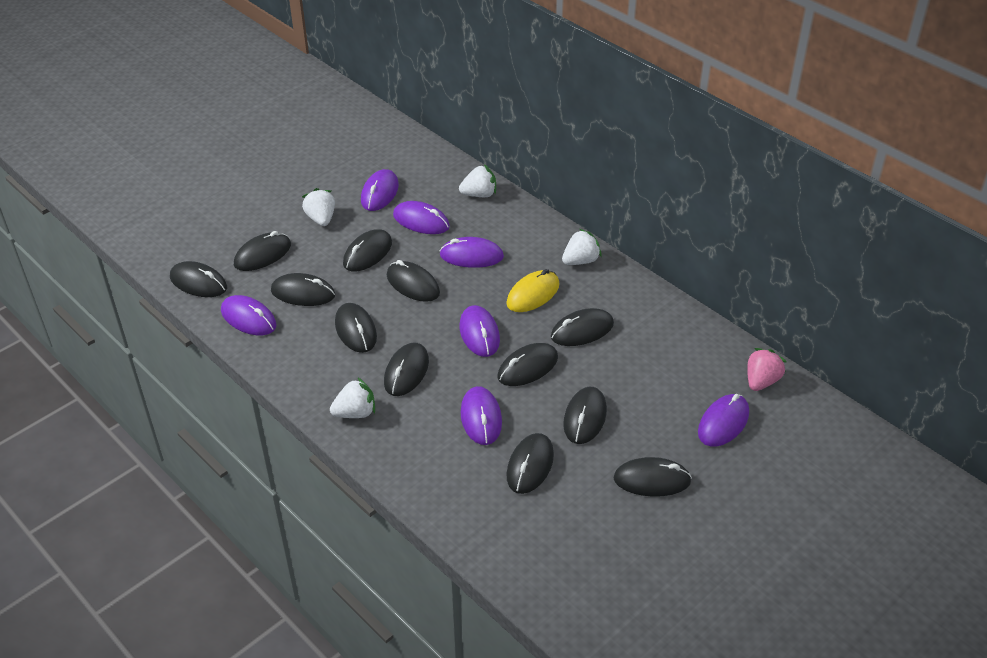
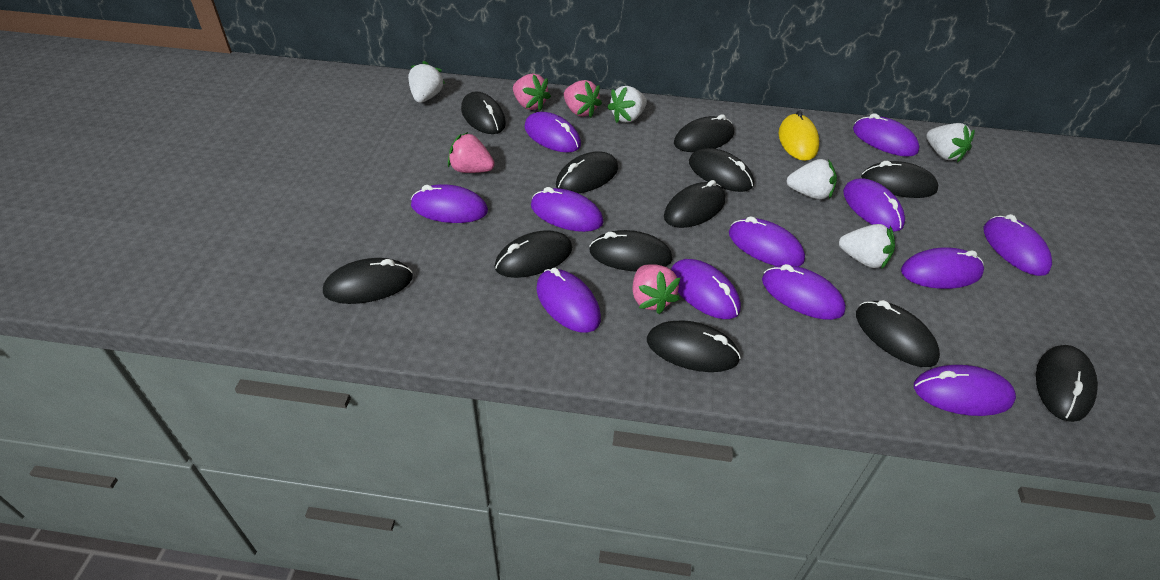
pink strawberry: 1 -> 4
purple mouse: 7 -> 12
white strawberry: 4 -> 5

